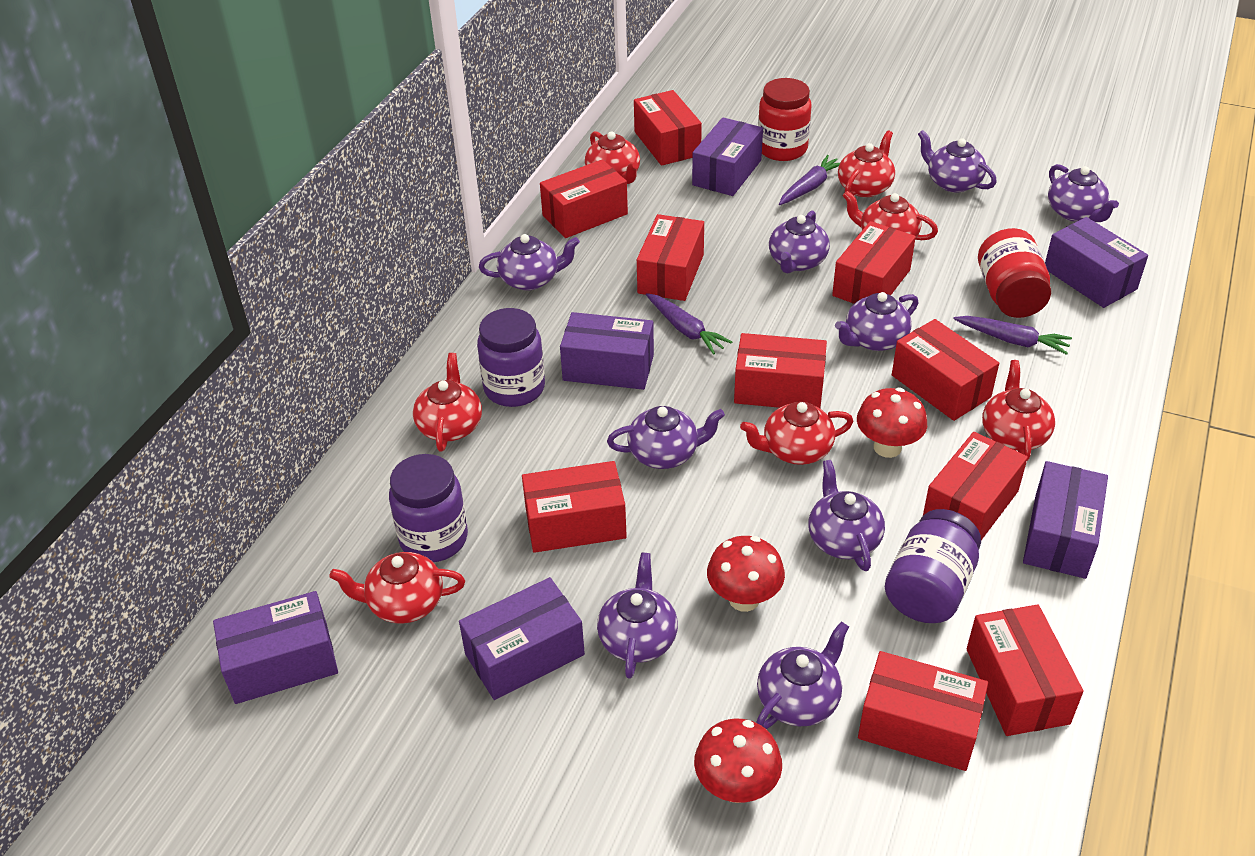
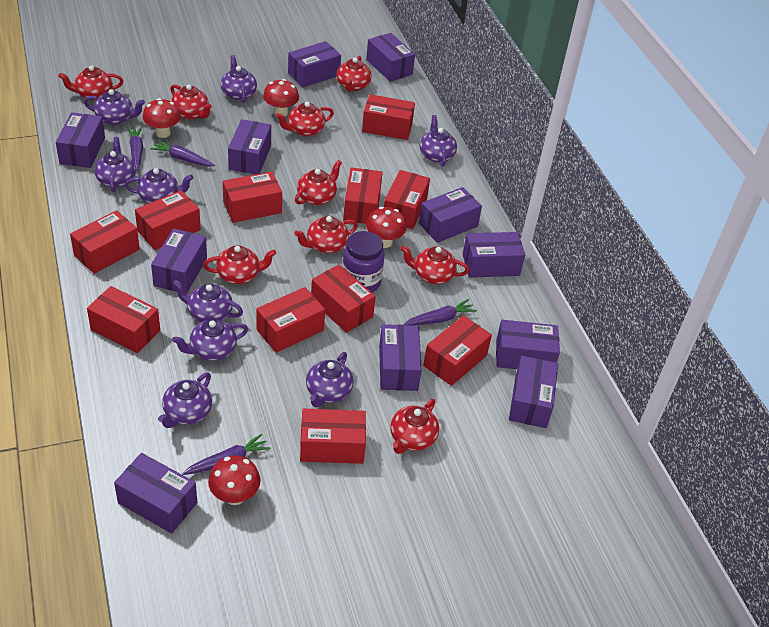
purple box: 6 -> 11
purple carrot: 3 -> 4
purple jar: 3 -> 1
red box: 10 -> 11
red jar: 2 -> 0
red mushroom: 3 -> 4
red teapot: 7 -> 9

